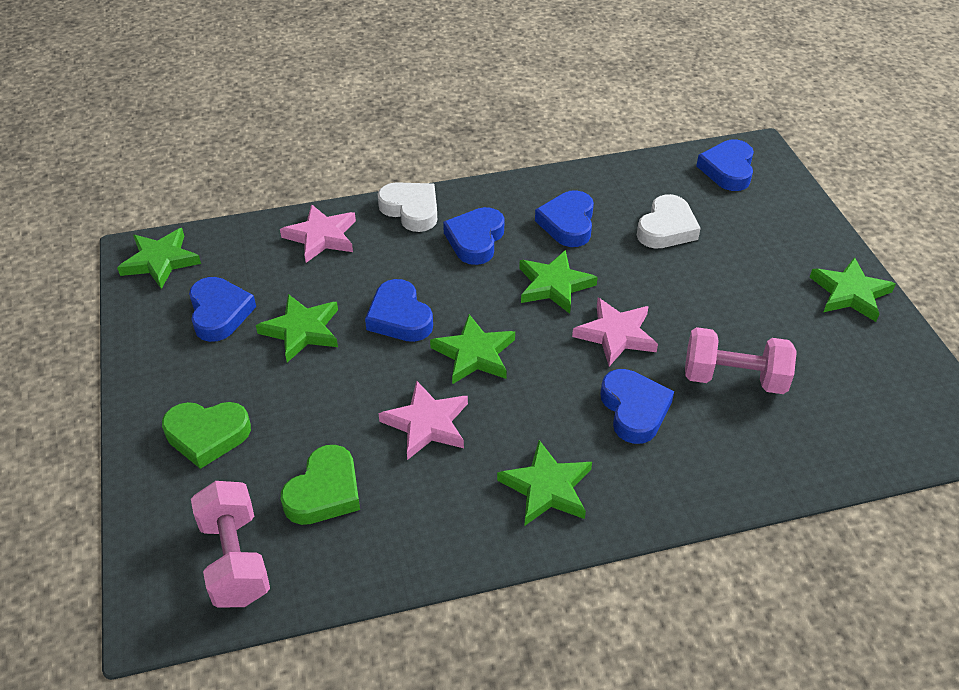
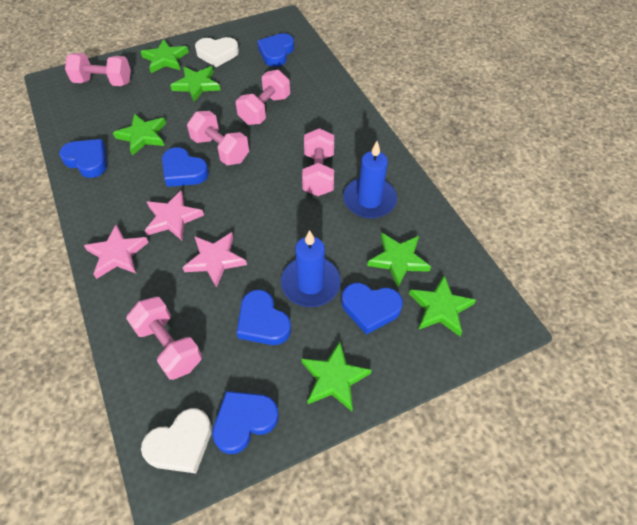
blue candle: 0 -> 2
green heart: 2 -> 0
pink dumbbell: 2 -> 5

